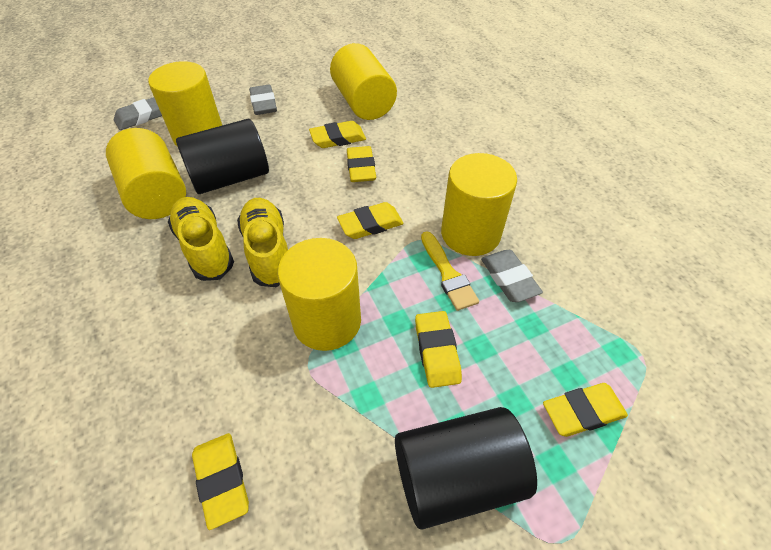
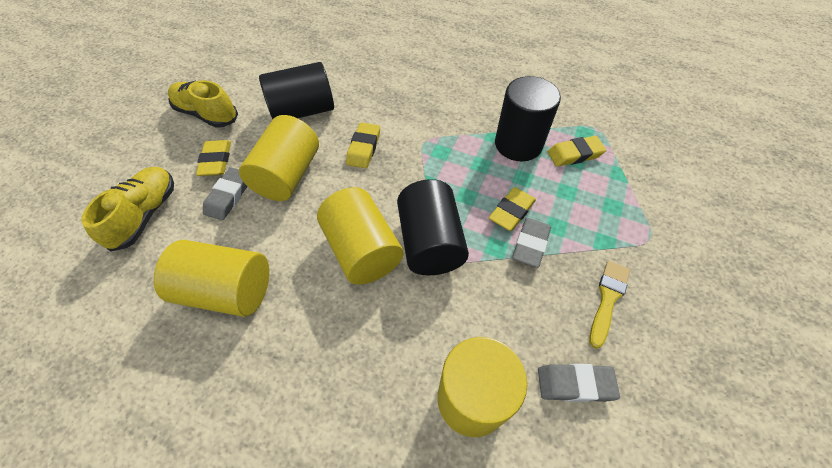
black cylinder: 2 -> 3
yellow cylinder: 5 -> 4
yellow eraser: 6 -> 4

